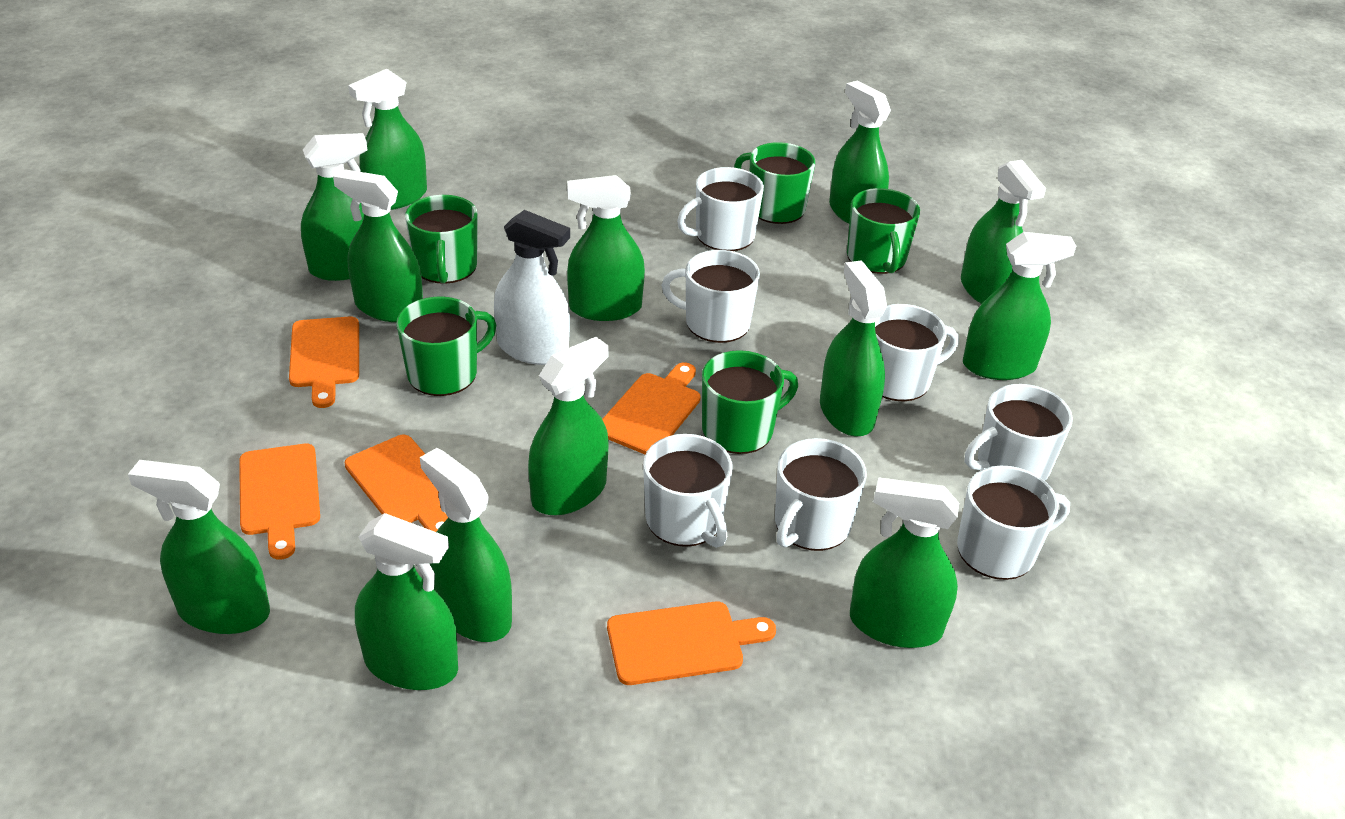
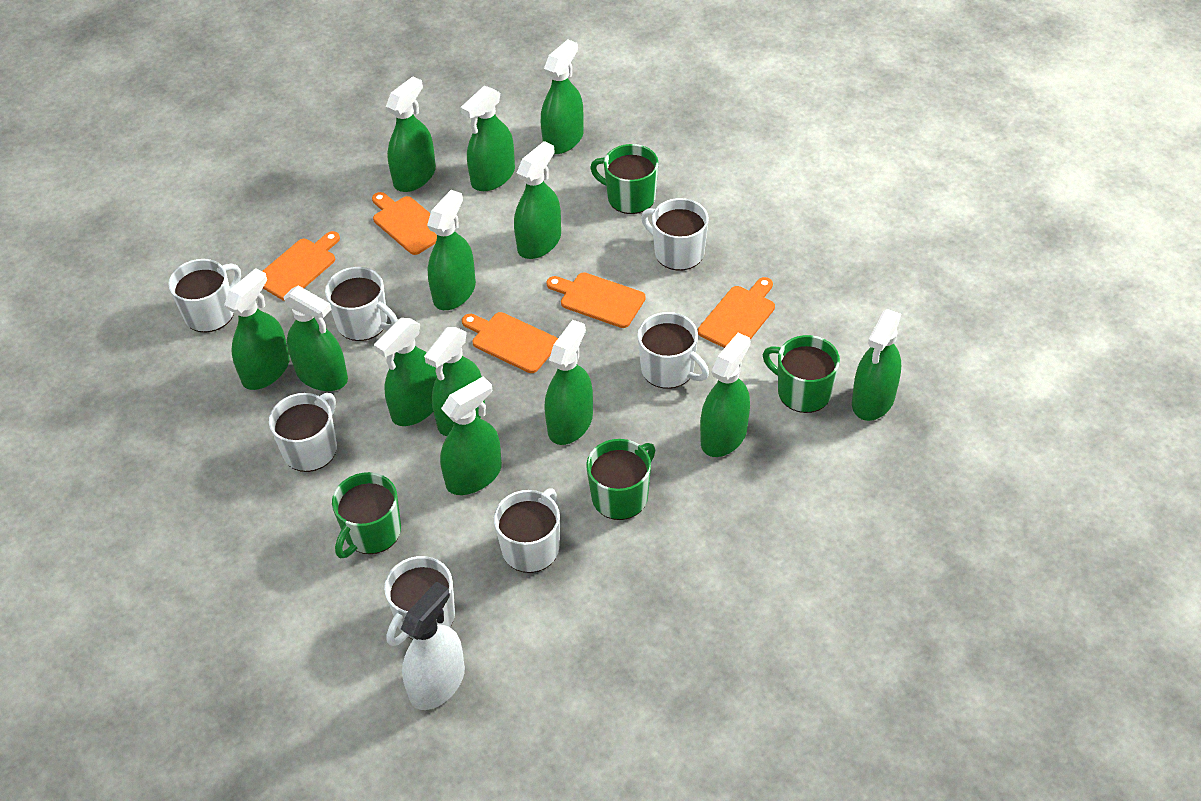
green mug: 5 -> 4

